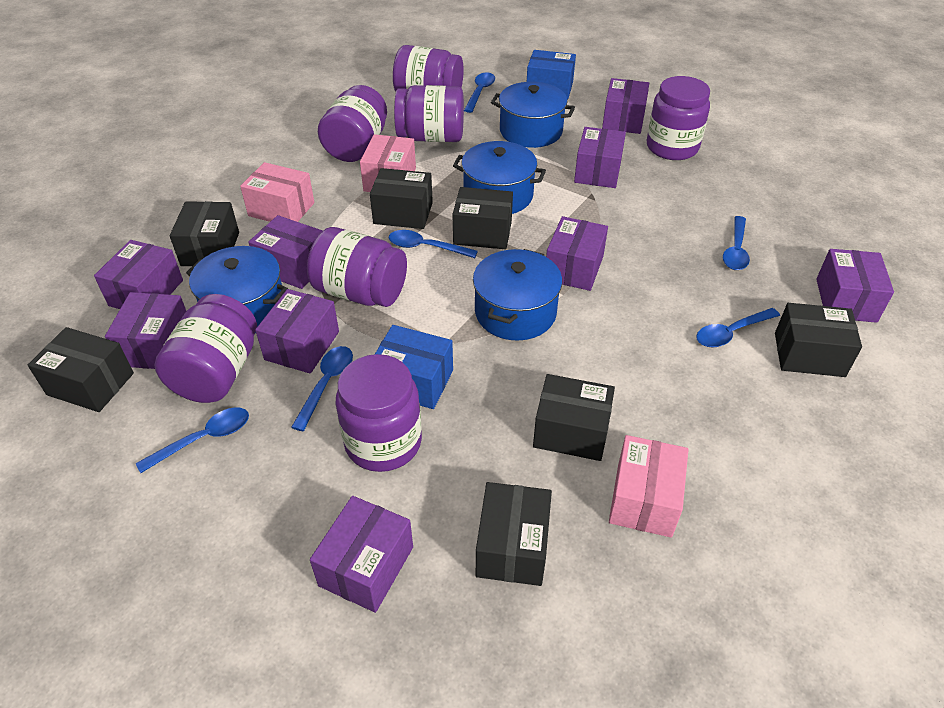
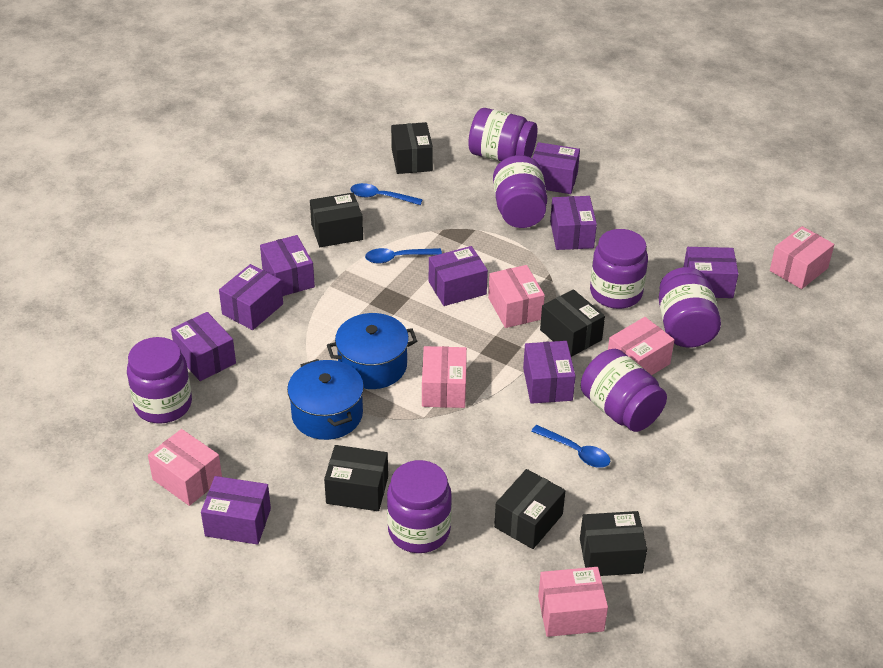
black box: 7 -> 6
blue box: 2 -> 0
blue pot: 4 -> 2
blue spoon: 6 -> 3
pink box: 3 -> 6

